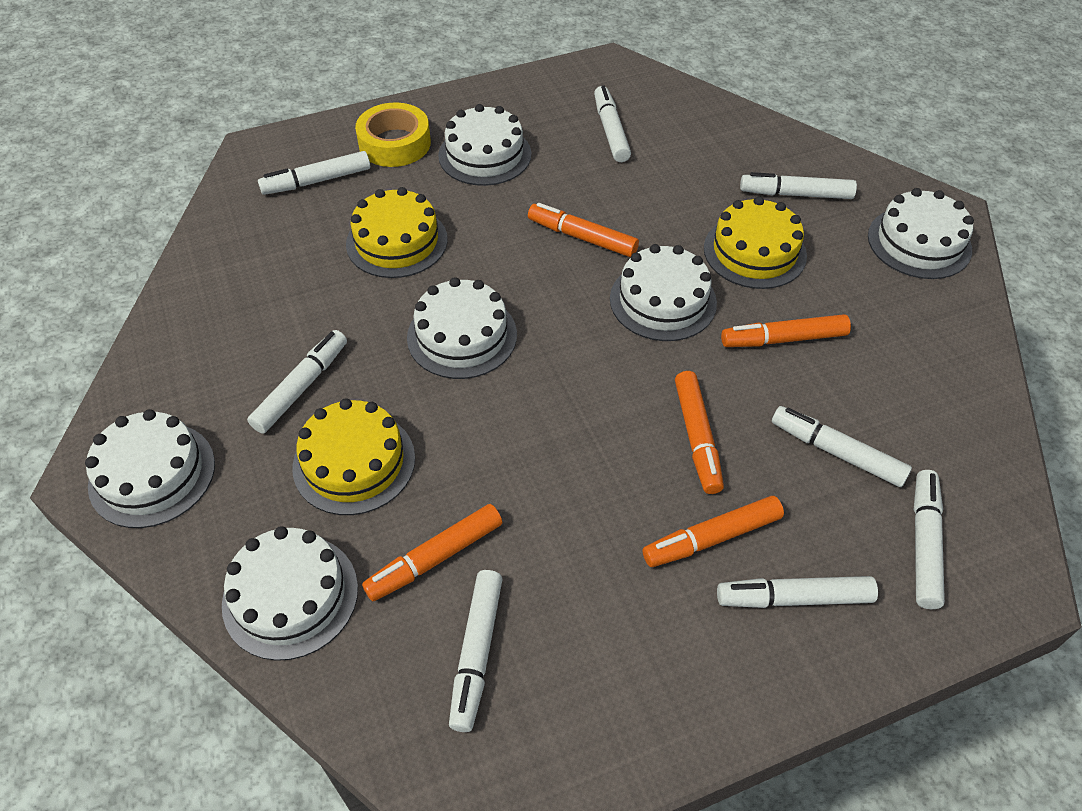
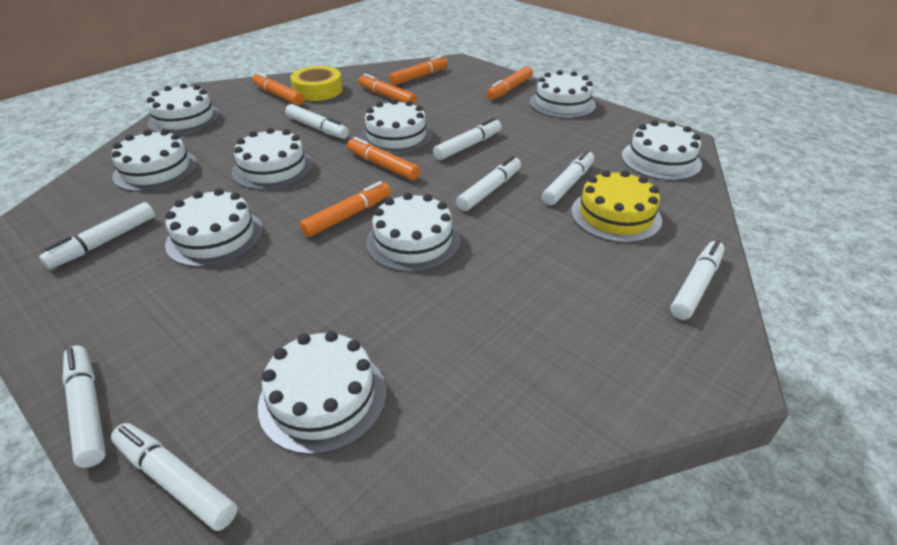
orange marker: 5 -> 6
white cake: 6 -> 9
yellow cake: 3 -> 1

